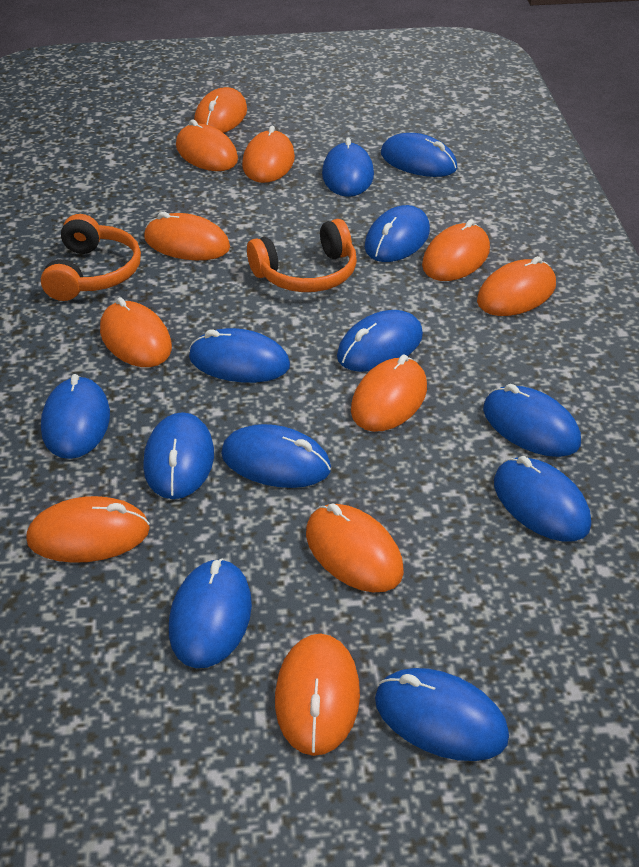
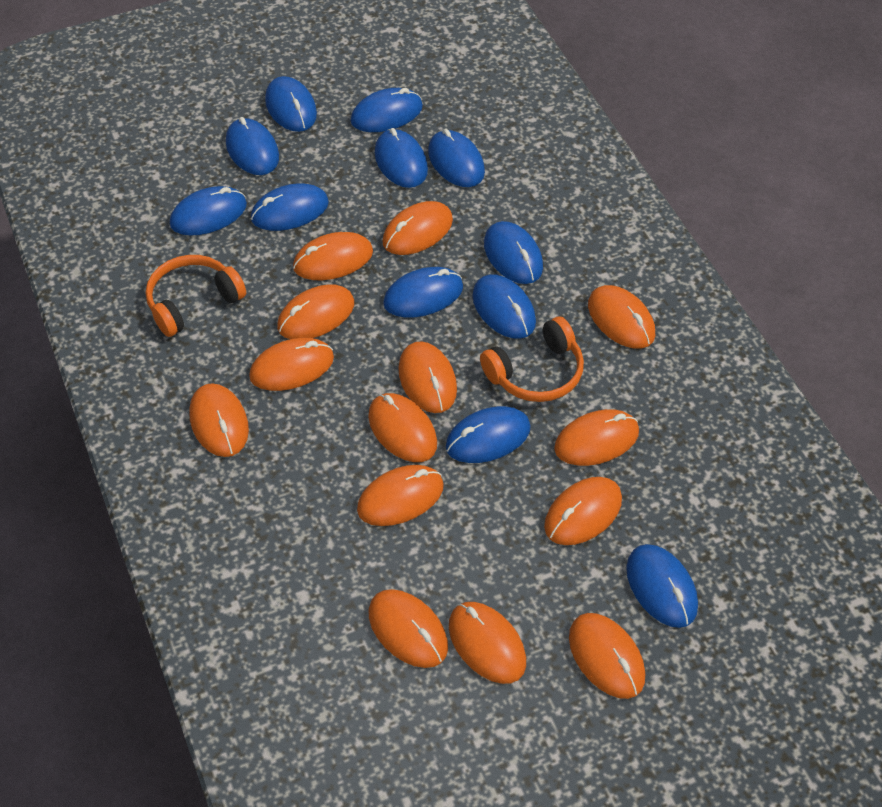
orange mouse: 11 -> 14

